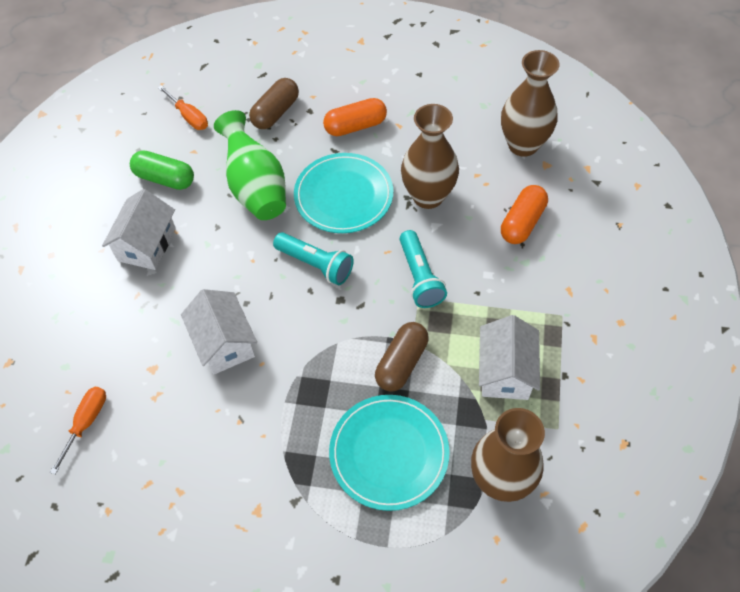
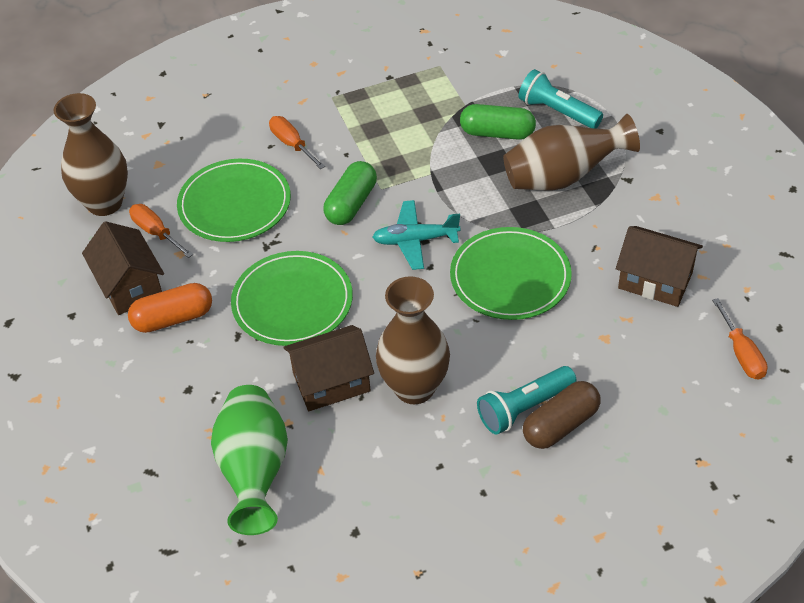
brown capsule: 2 -> 1
brown house: 0 -> 3
green capsule: 1 -> 2
green plate: 0 -> 3
orange capsule: 2 -> 1
orange screwdriver: 2 -> 3
turquoise plane: 0 -> 1
turquoise plate: 2 -> 0
white house: 3 -> 0

